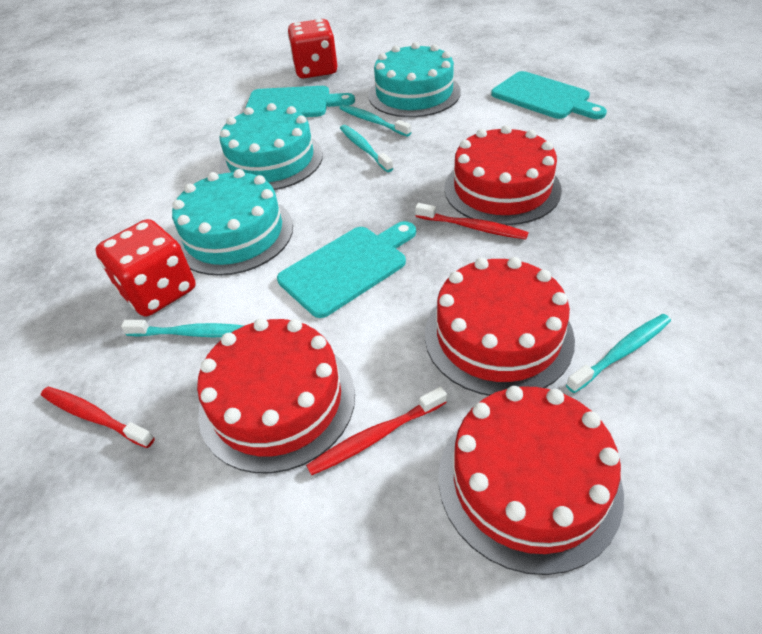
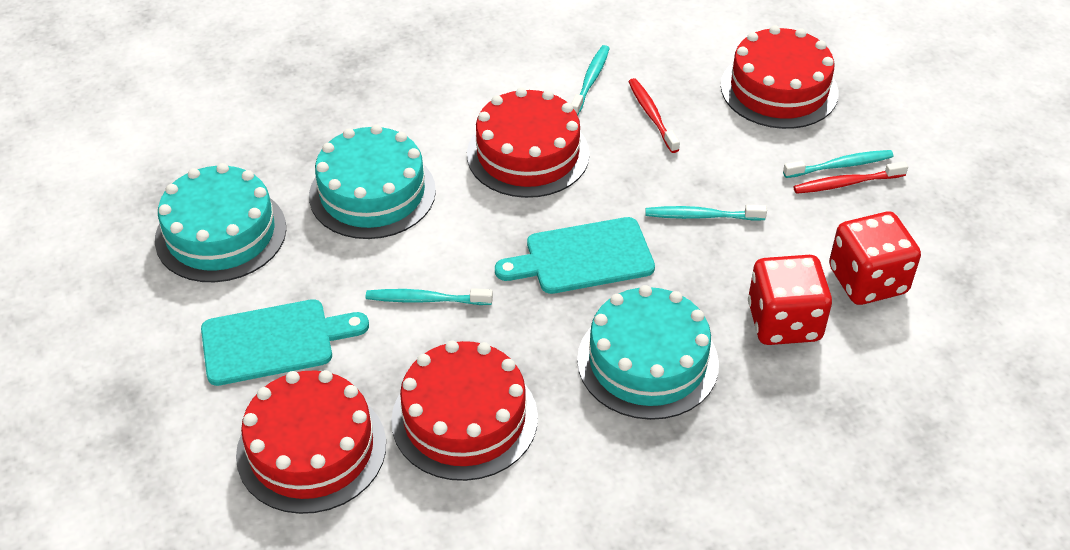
red toothbrush: 3 -> 2
turquoise cutting board: 3 -> 2

